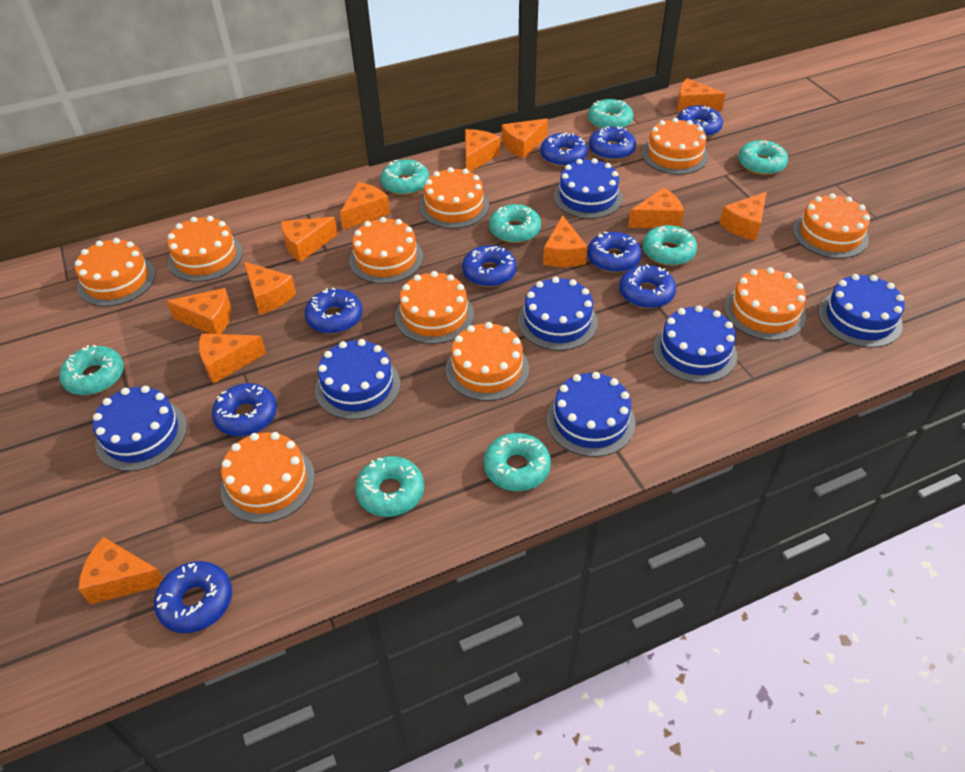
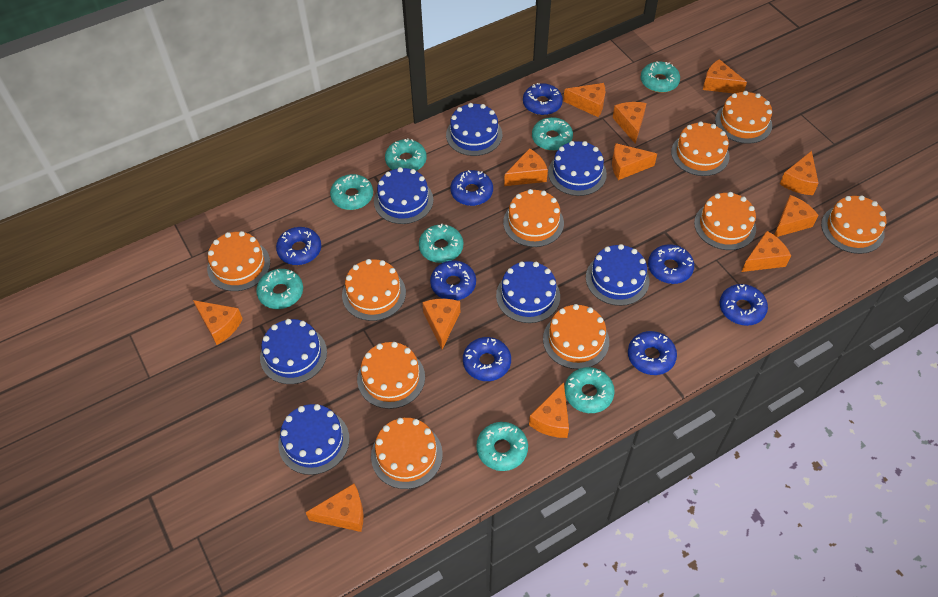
blue donut: 9 -> 8

